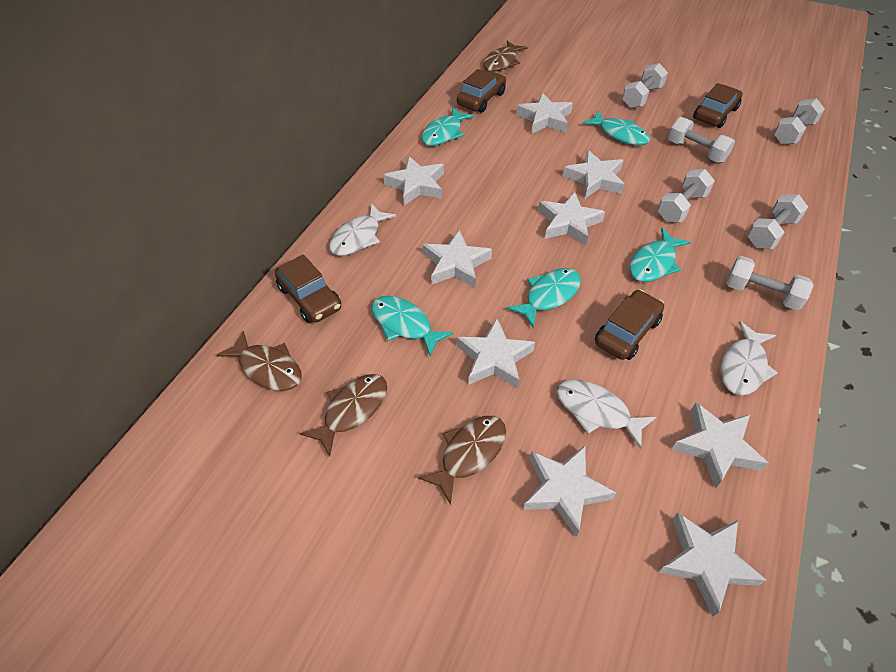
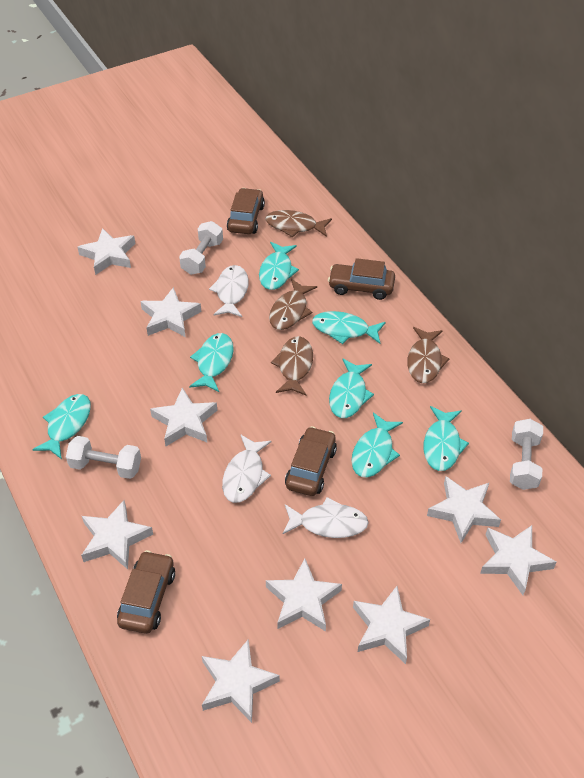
turquoise fish: 5 -> 7
white dumbbell: 6 -> 3

